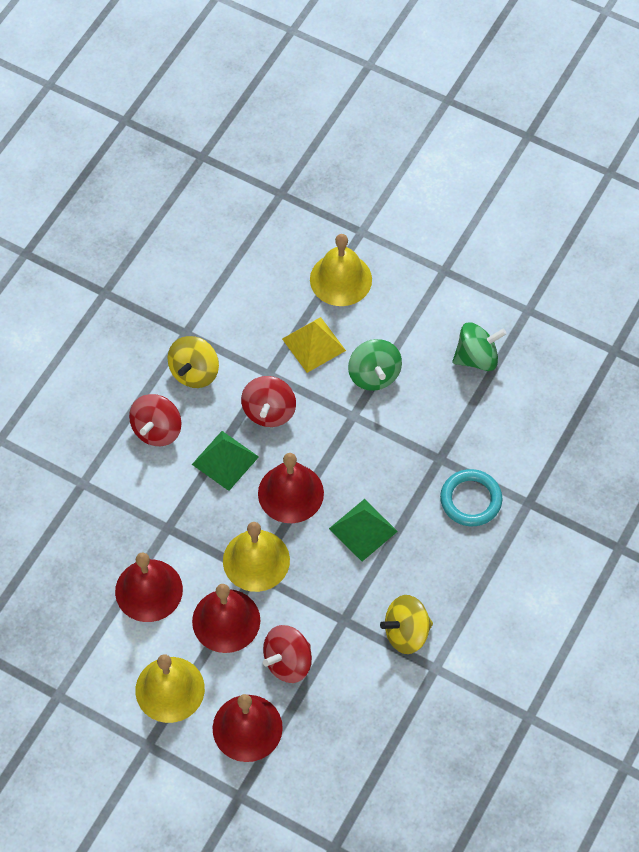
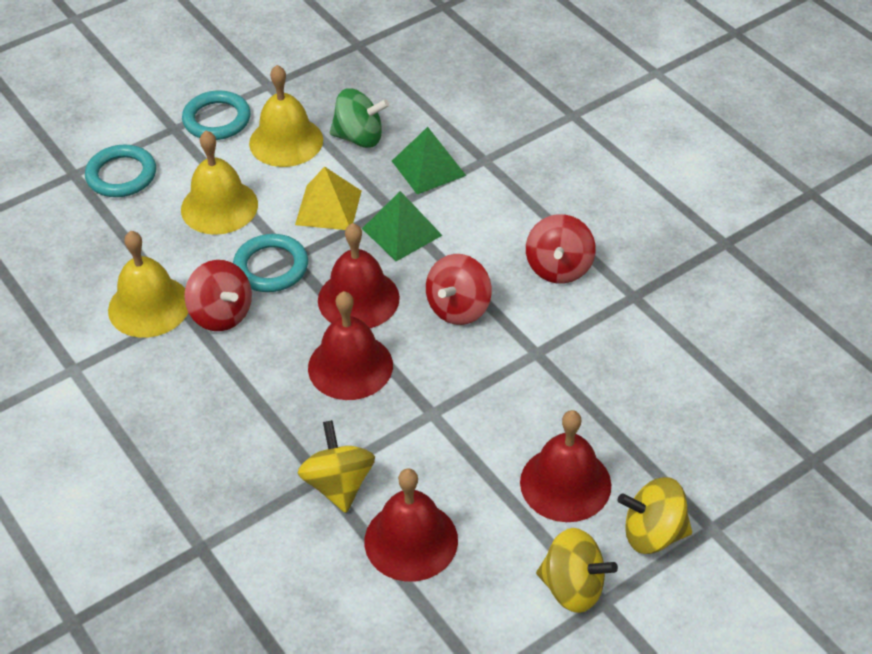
green spinning top: 2 -> 1
turquoise ring: 1 -> 3
yellow spinning top: 2 -> 3

